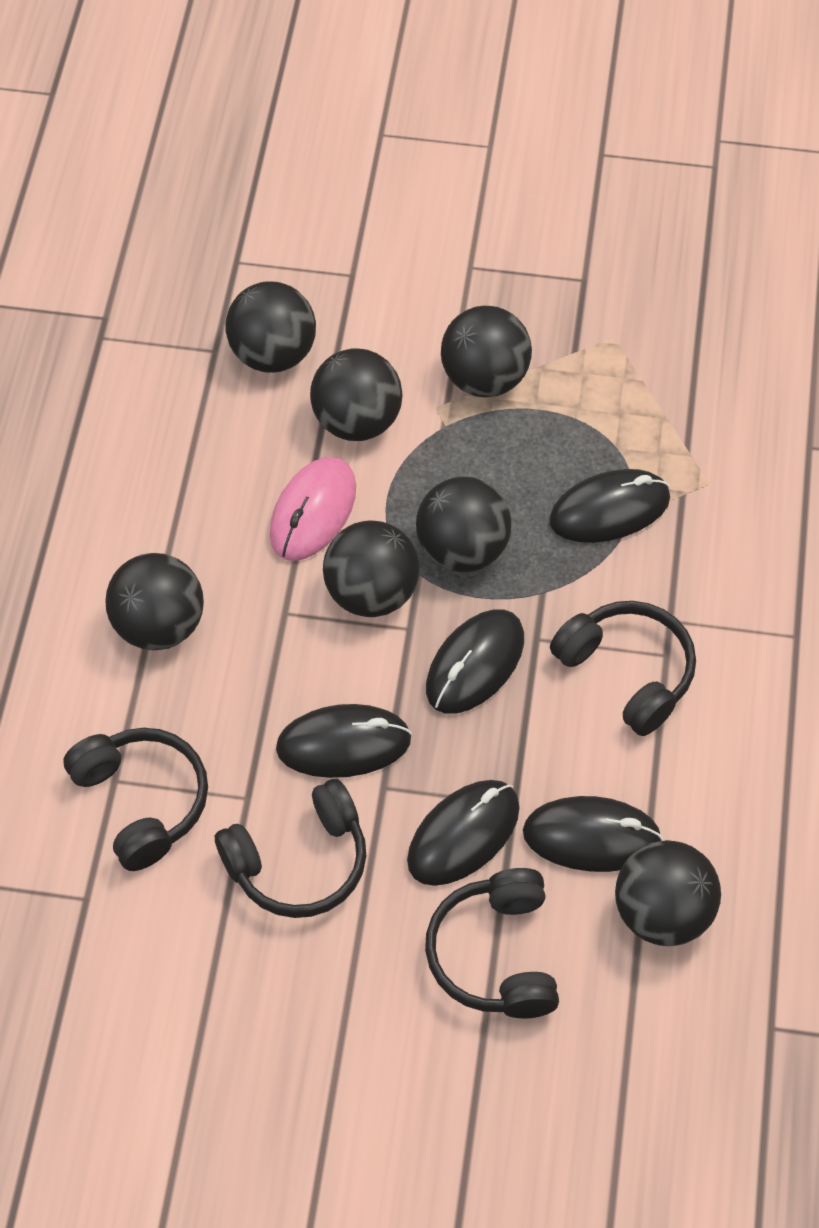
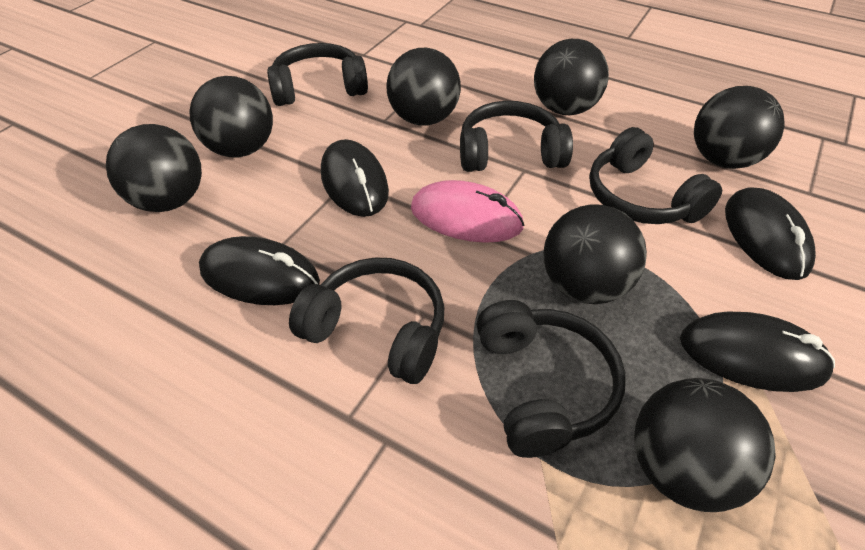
black headphones: 4 -> 5
black mouse: 5 -> 4

